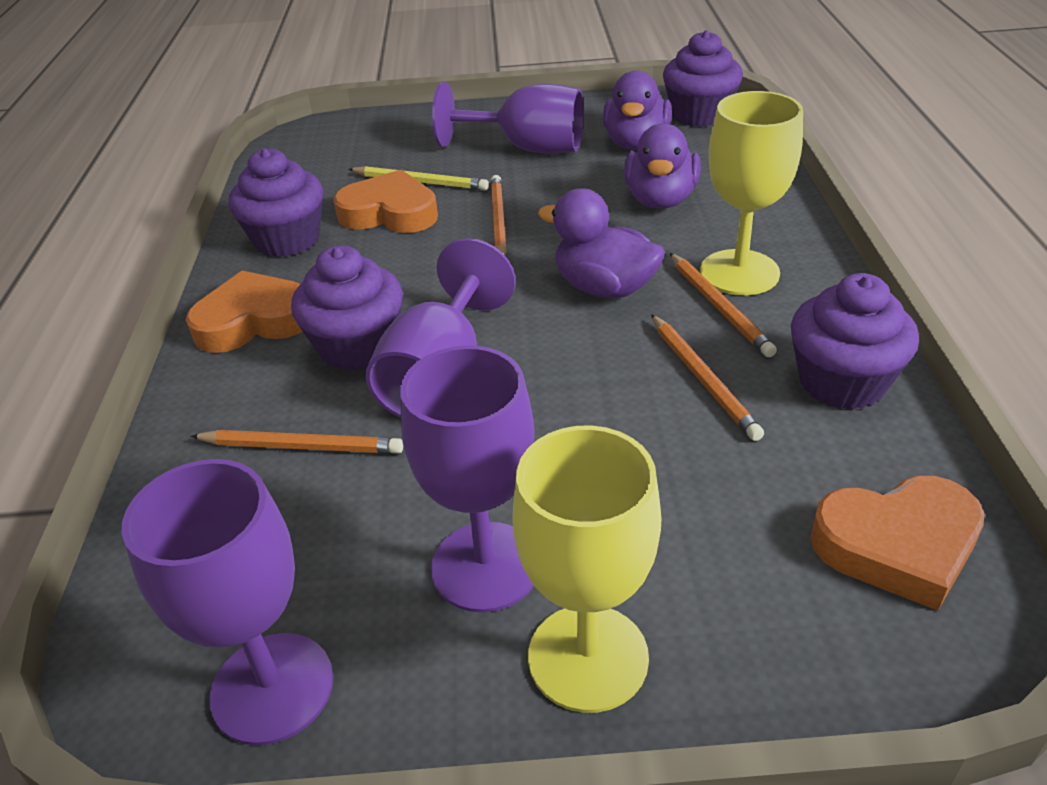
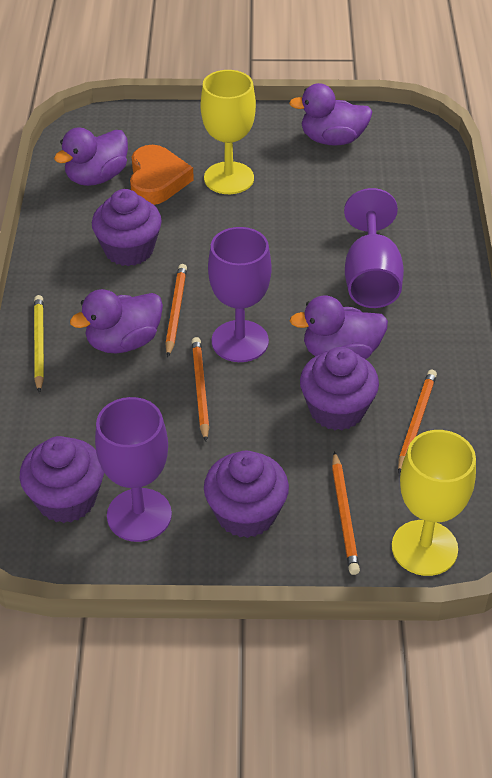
orange heart: 3 -> 1
purple duck: 3 -> 4
purple goblet: 4 -> 3

